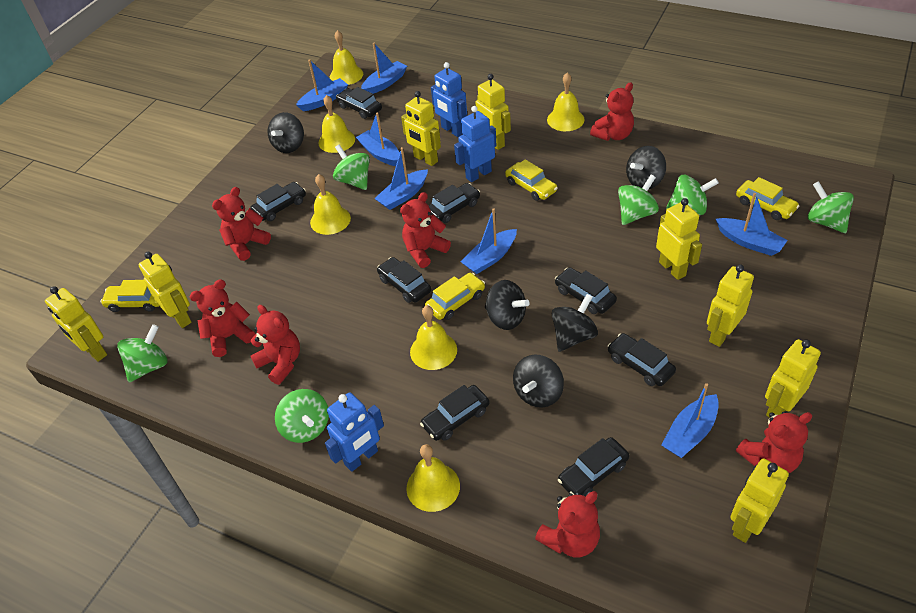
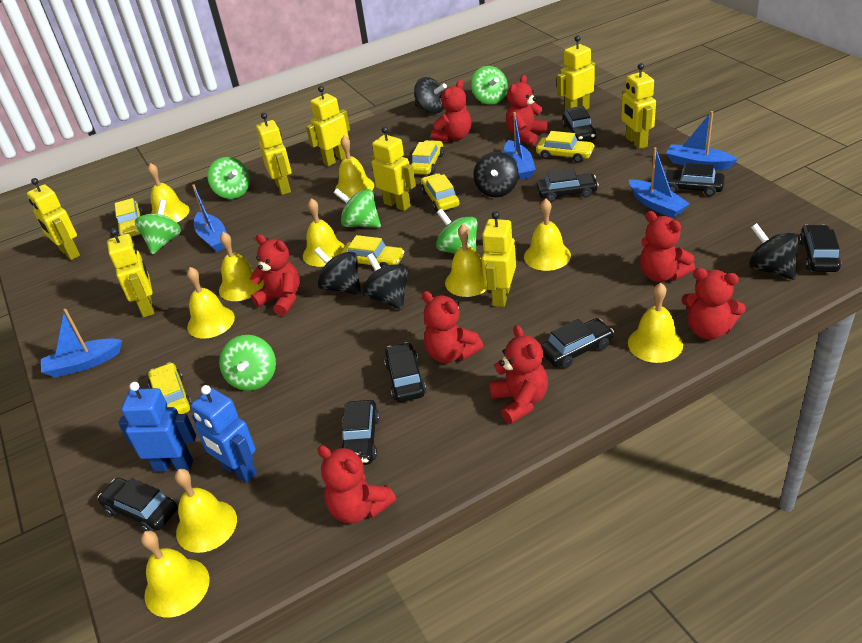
blue boat: 7 -> 5
blue robot: 3 -> 2
red teddy bear: 7 -> 8
yellow bell: 6 -> 10
yellow car: 4 -> 6

